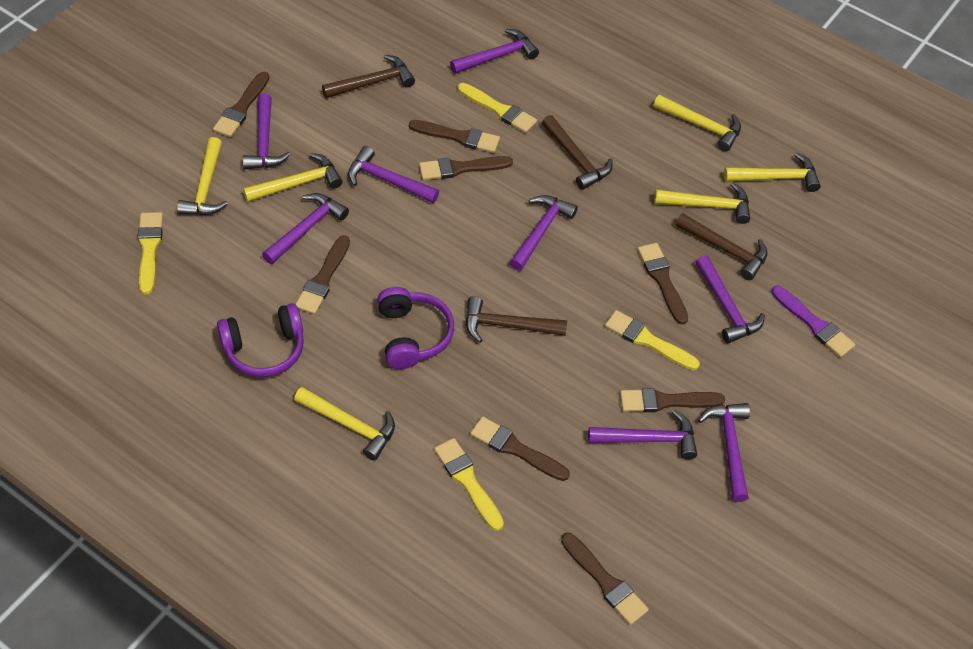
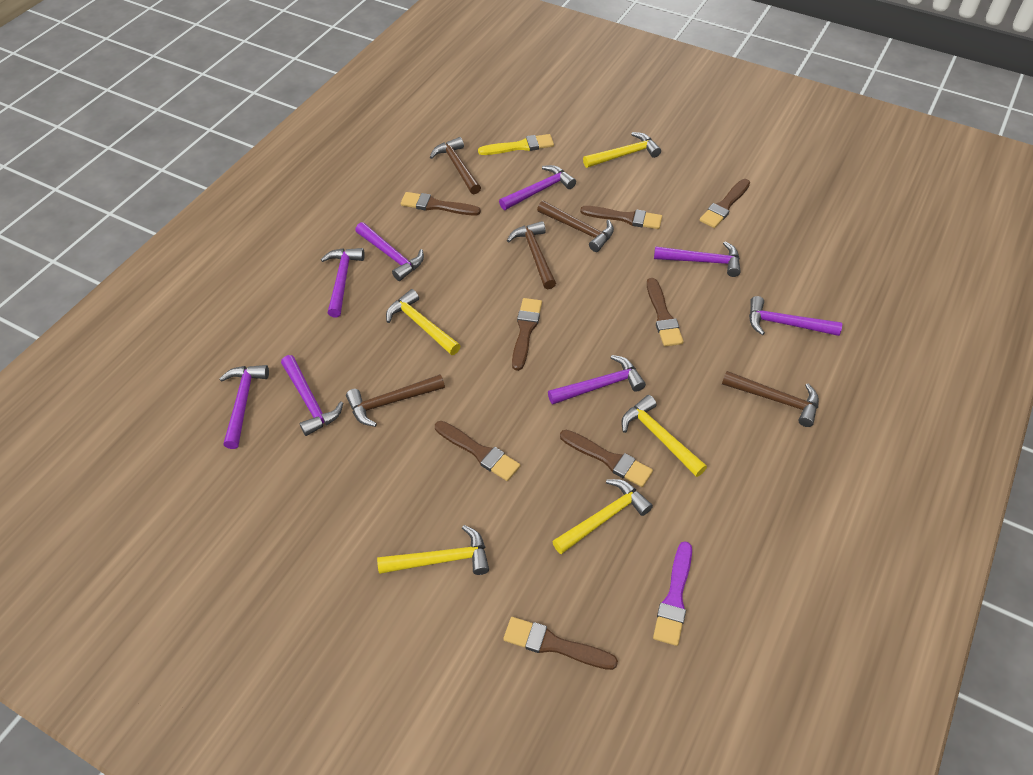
brown hammer: 4 -> 5
purple headphones: 2 -> 0
yellow brush: 4 -> 1
yellow hammer: 6 -> 5

